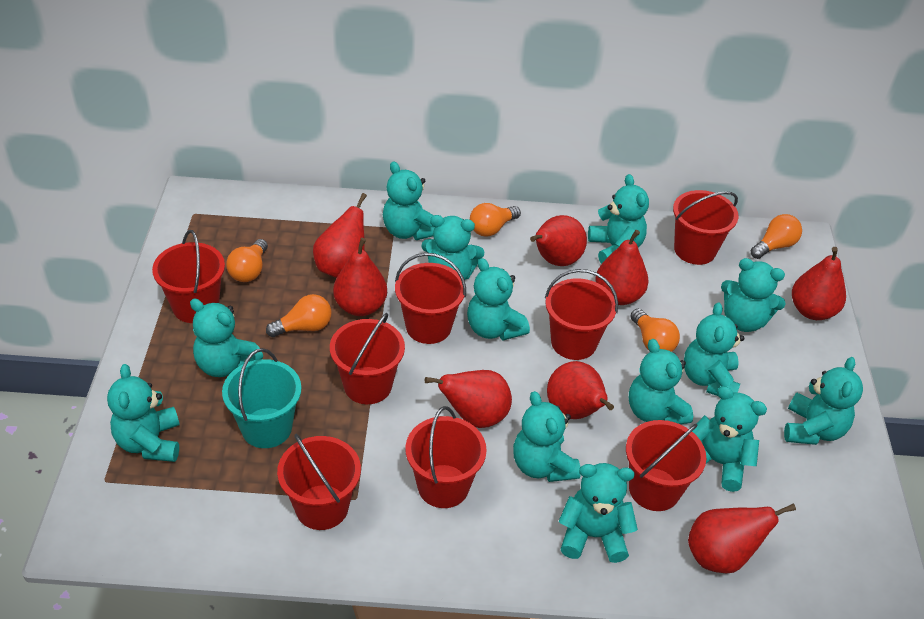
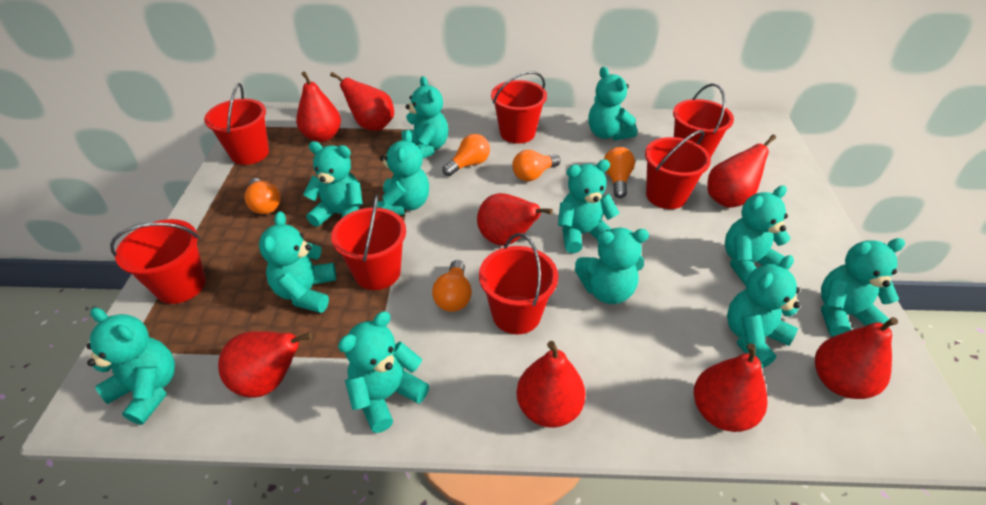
red bucket: 8 -> 7
turquoise bucket: 1 -> 0
turquoise teddy bear: 13 -> 12

